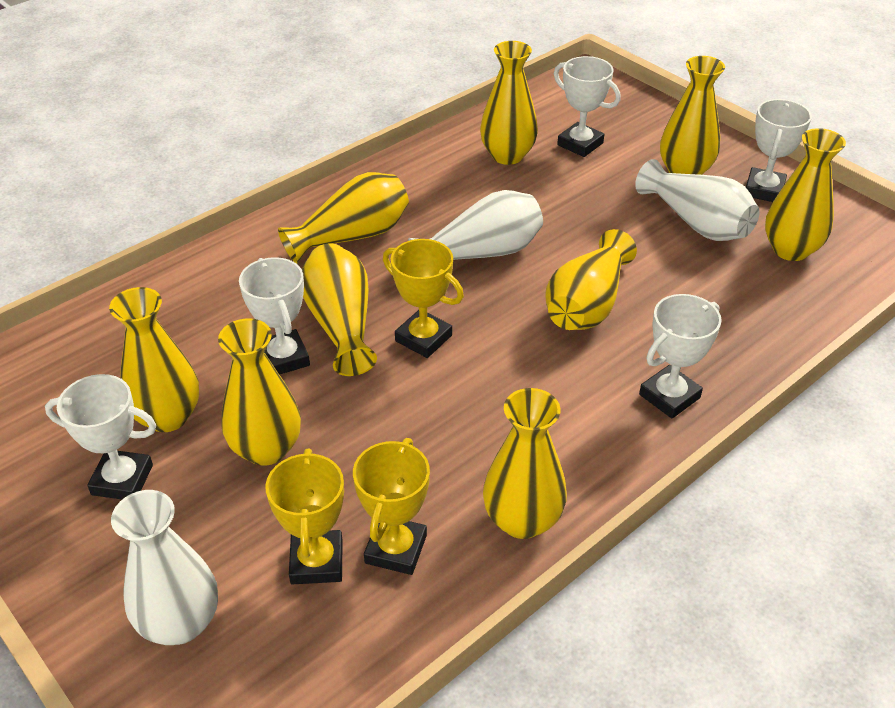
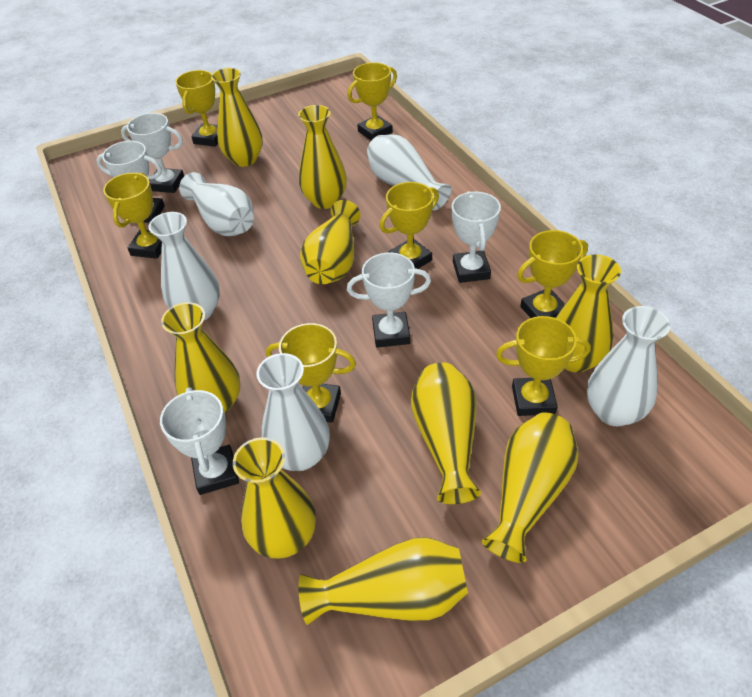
white vase: 3 -> 5
yellow trophy: 3 -> 7

